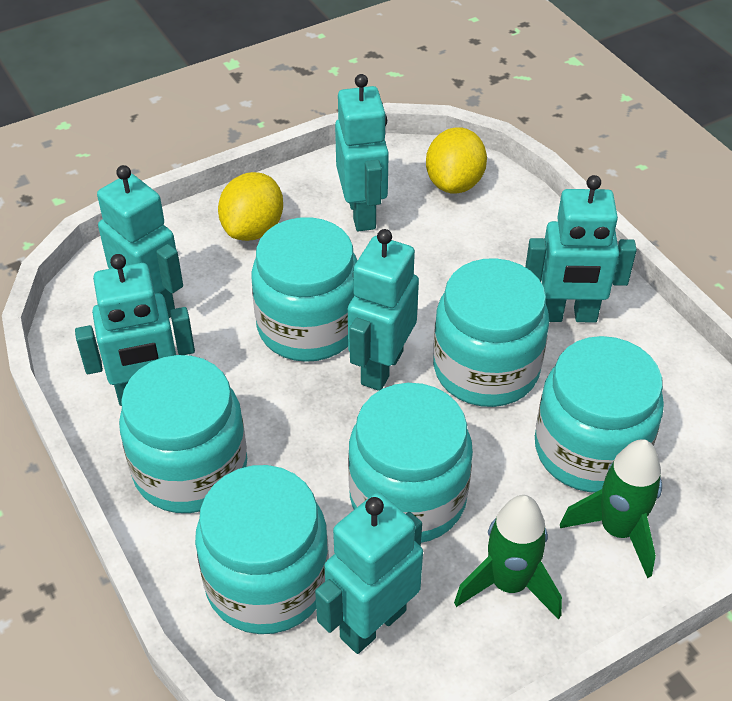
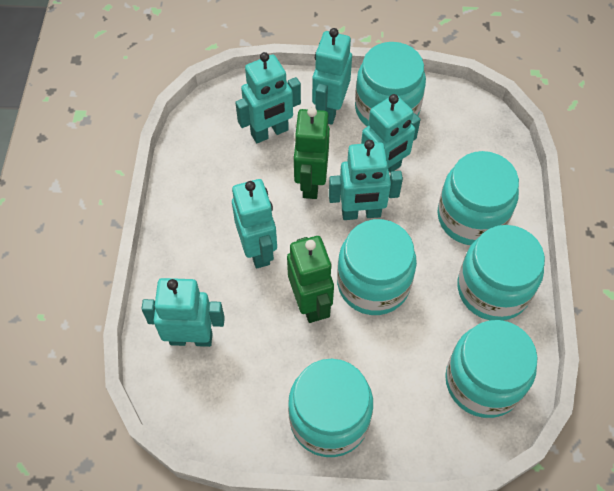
green robot: 0 -> 2
green rocket: 2 -> 0
yellow lemon: 2 -> 0

